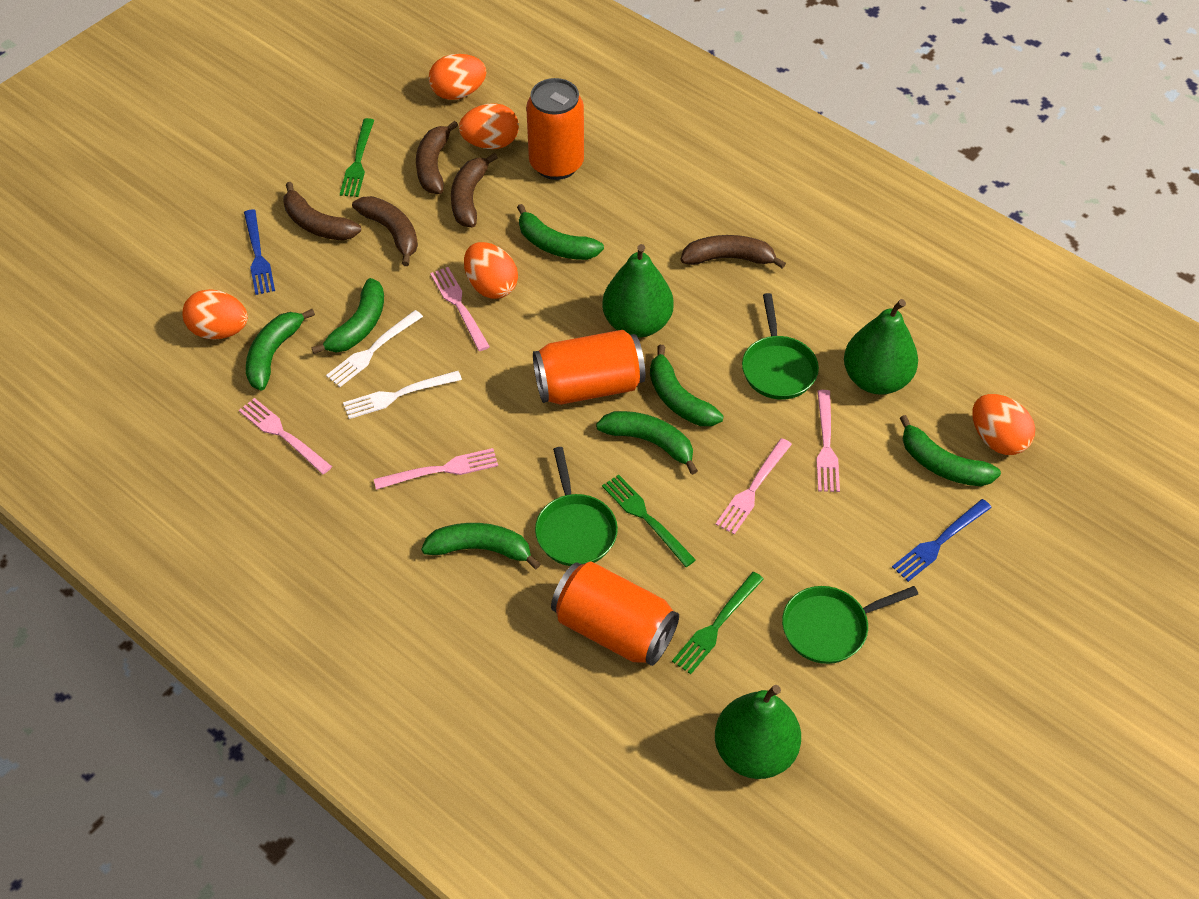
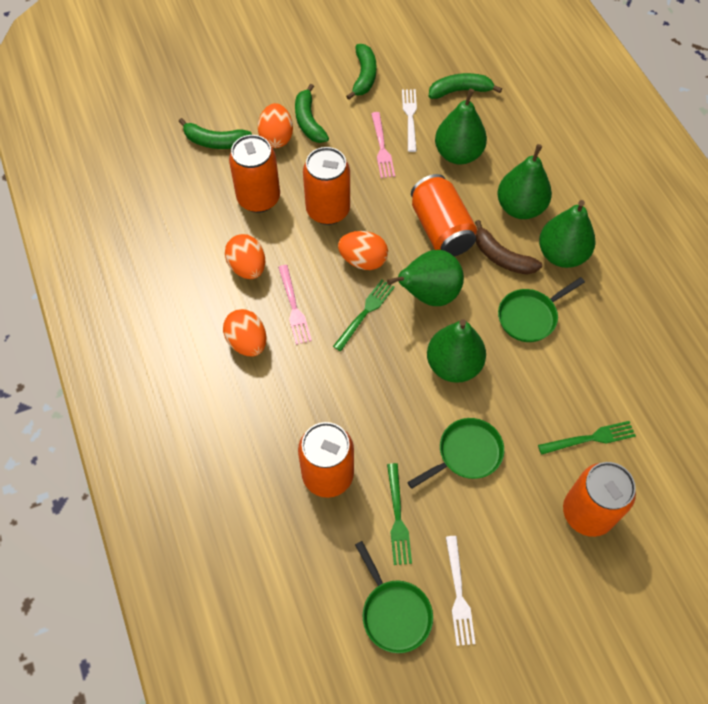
blue fork: 2 -> 0
brown banana: 5 -> 1
green banana: 7 -> 4
green pear: 3 -> 5
orange can: 3 -> 5
orange egg: 5 -> 4
pink fork: 5 -> 2

